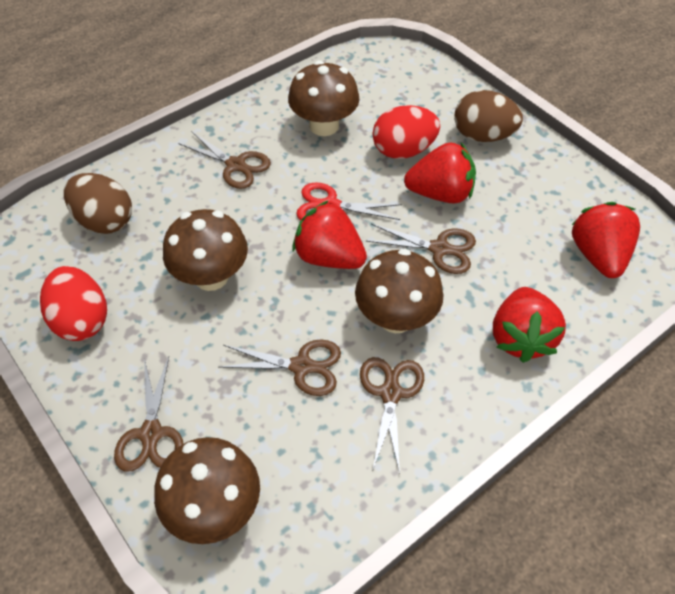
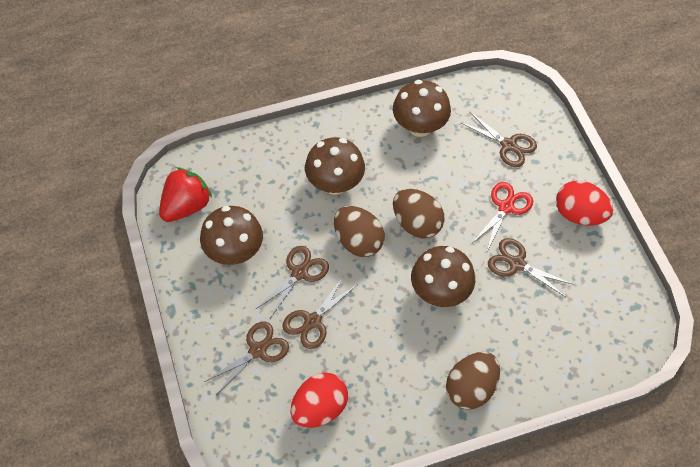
brown egg: 2 -> 3
red strawberry: 4 -> 1

